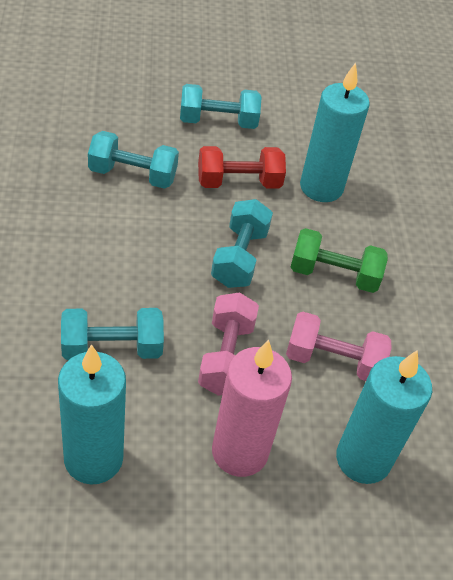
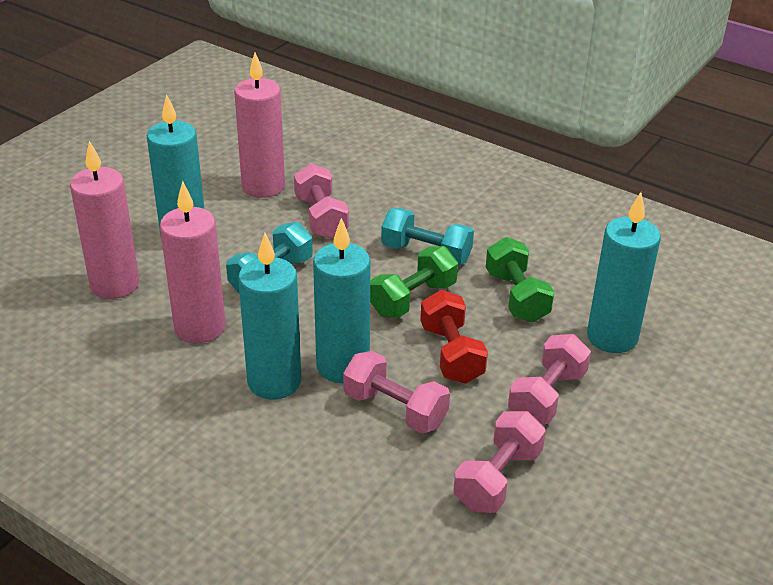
green dumbbell: 1 -> 2
pink candle: 1 -> 3
pink dumbbell: 2 -> 4
turquoise candle: 3 -> 4
turquoise dumbbell: 4 -> 2

